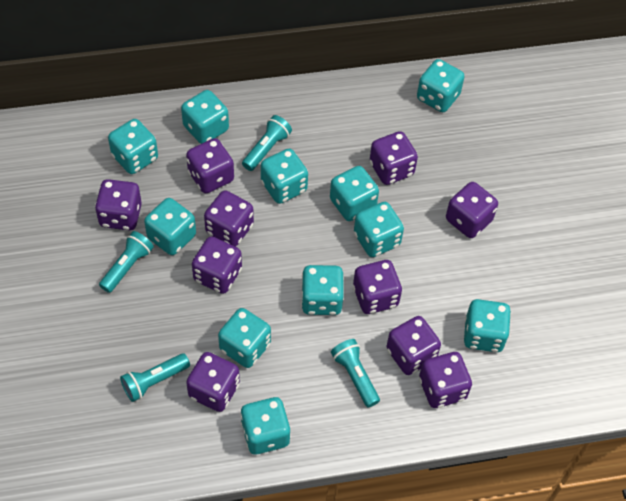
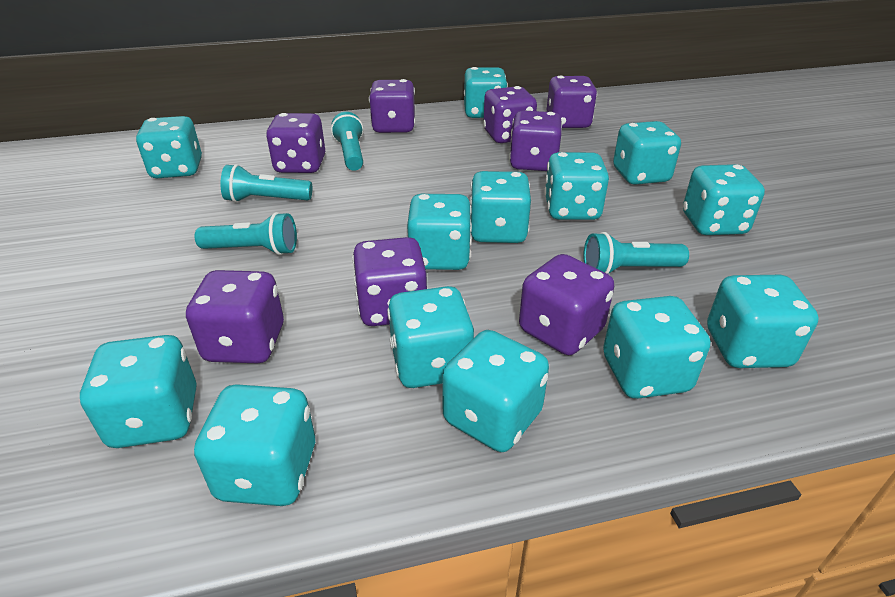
purple dice: 10 -> 8
turquoise dice: 11 -> 13

